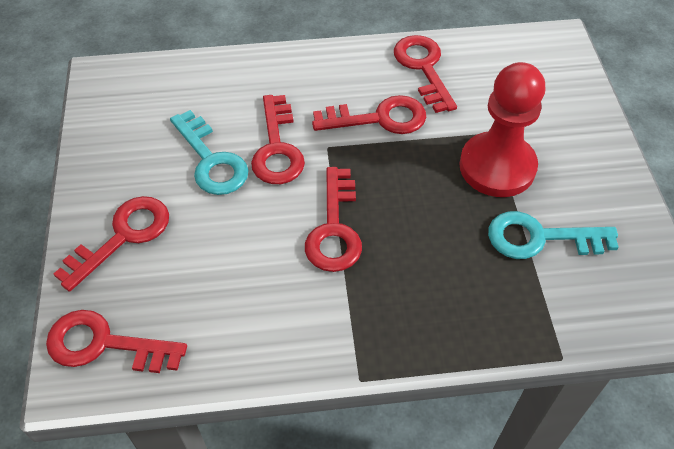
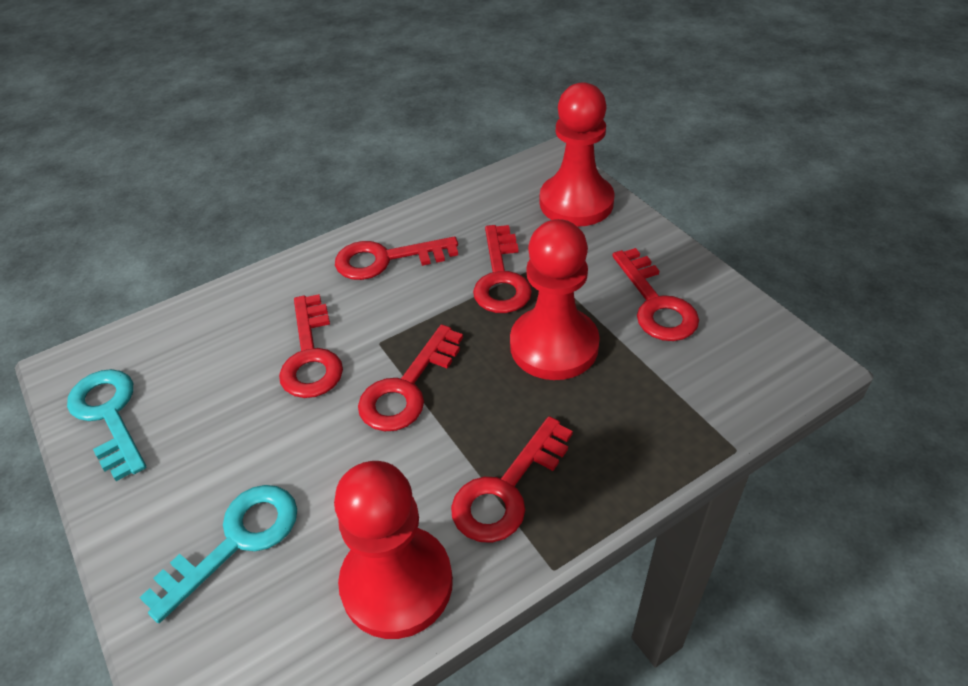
red pawn: 1 -> 3

